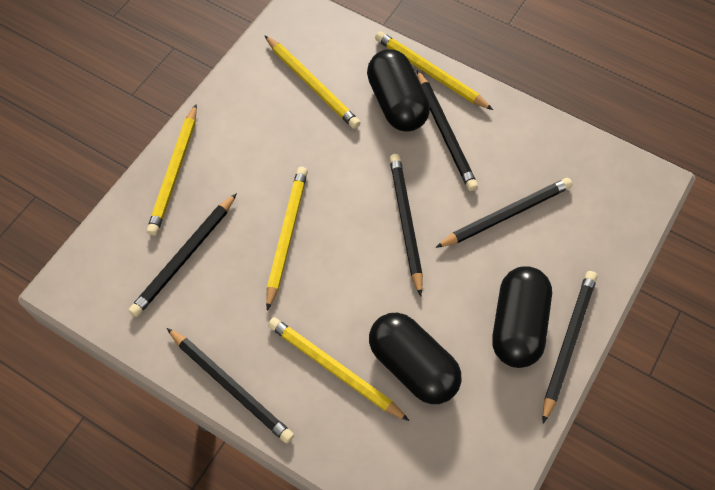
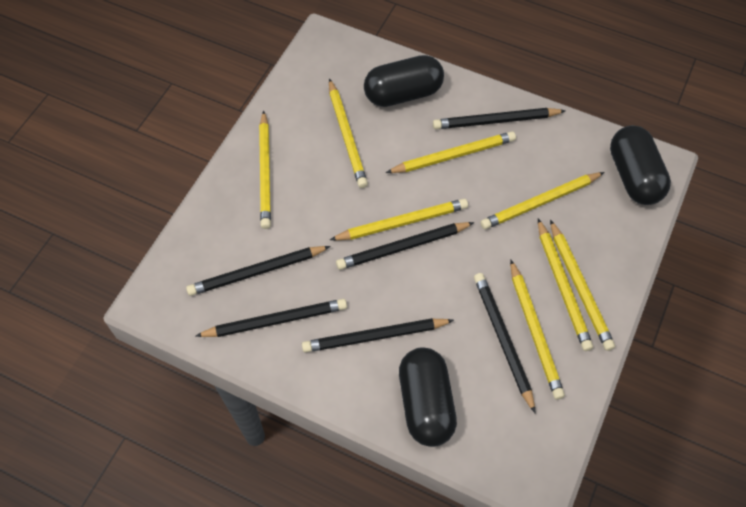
yellow pencil: 5 -> 8

